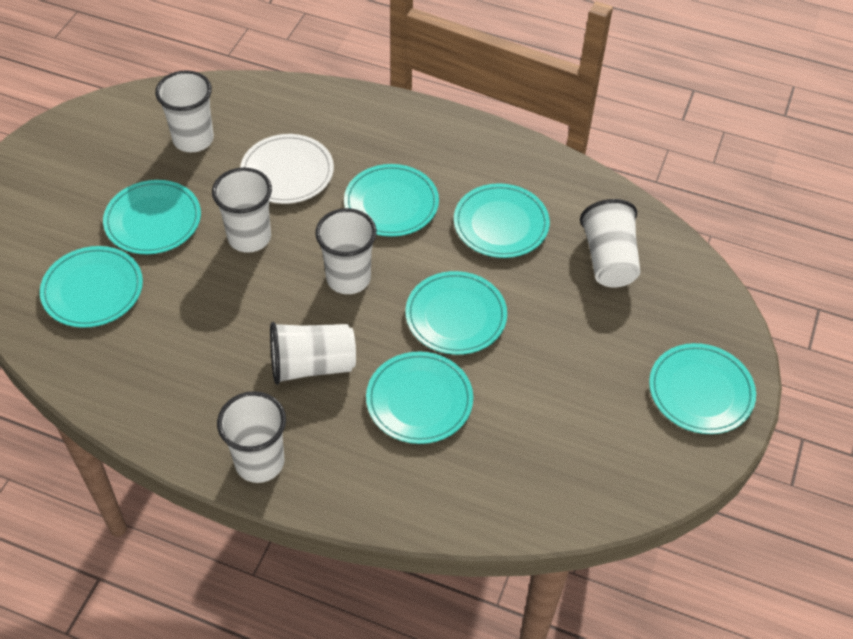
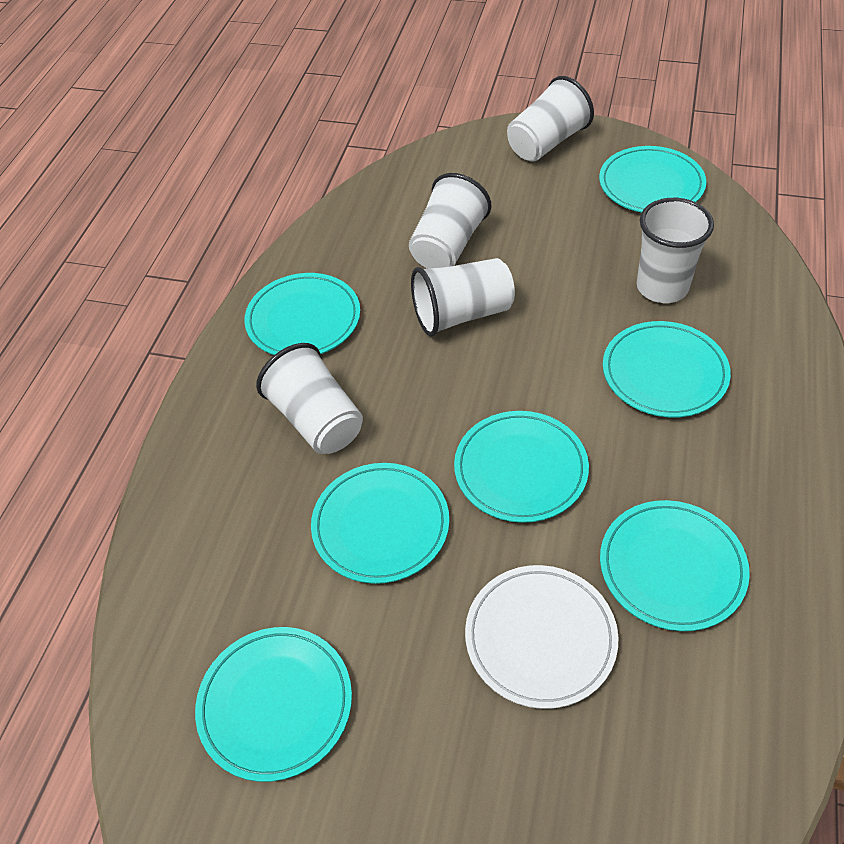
white cup: 6 -> 5

